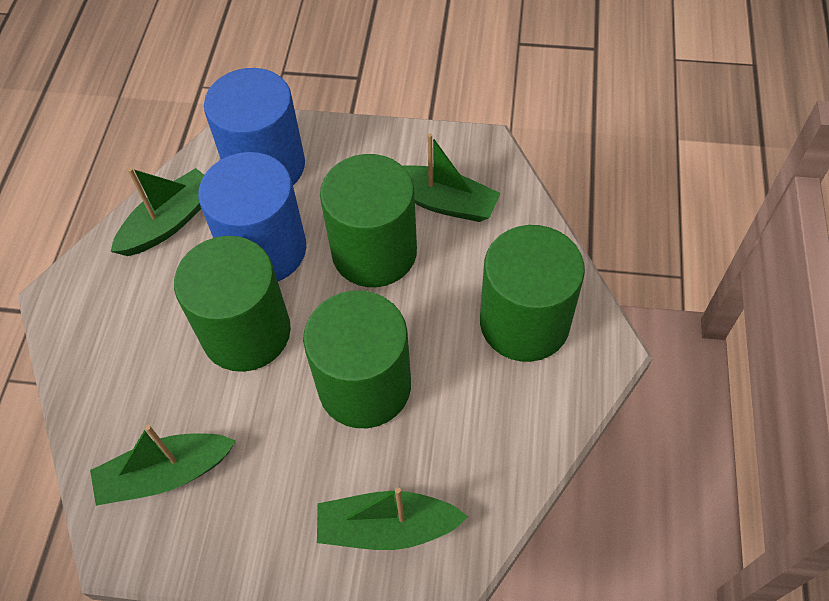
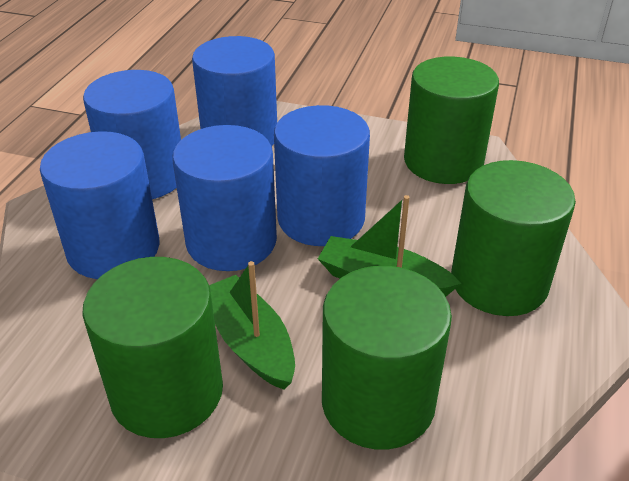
blue cylinder: 2 -> 5
green boat: 4 -> 2

